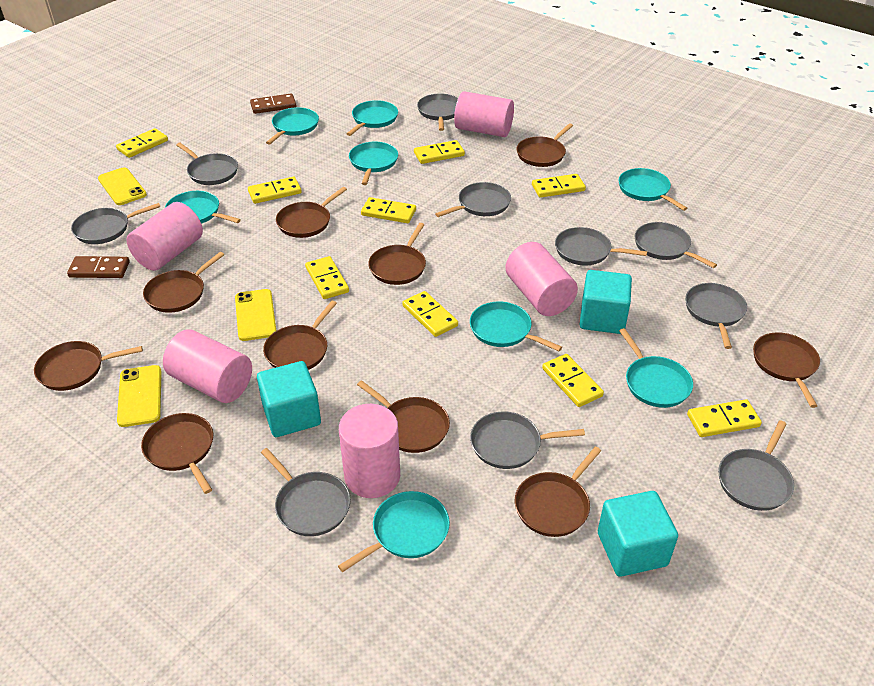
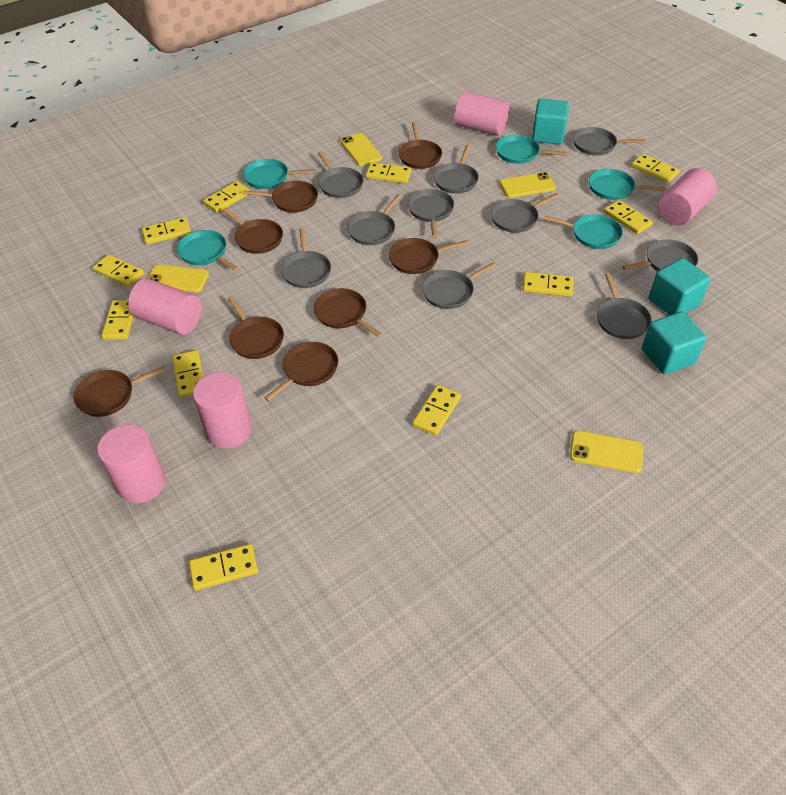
brown domino: 2 -> 0
brown pan: 10 -> 8
turquoise pan: 8 -> 5
yellow domino: 9 -> 11
yellow phone: 3 -> 4

